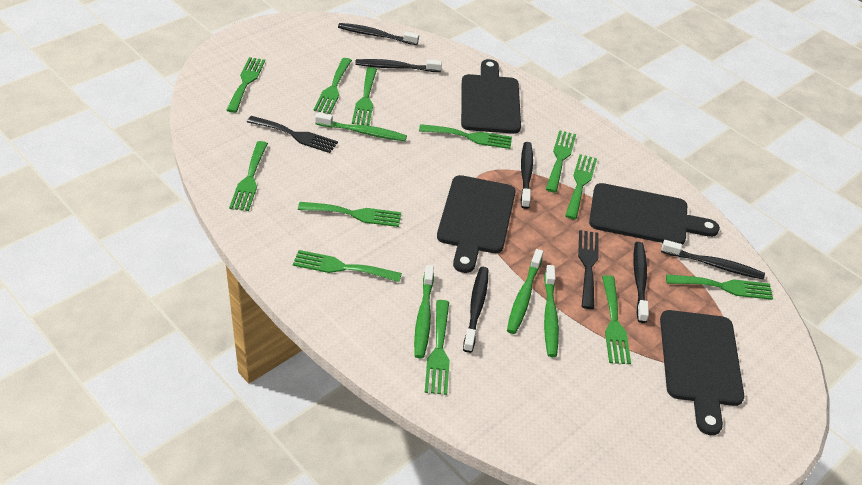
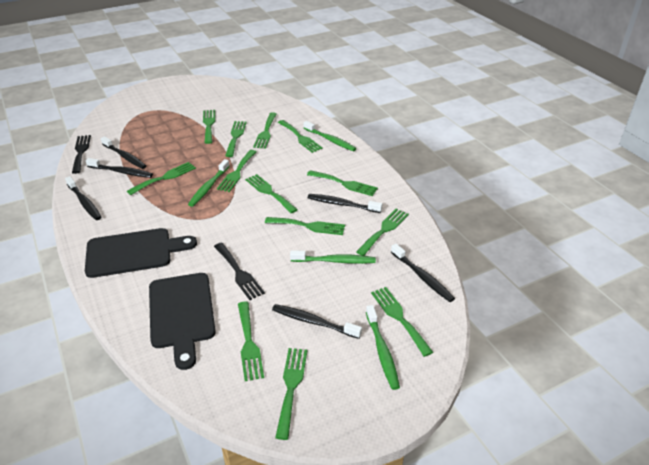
black cutting board: 4 -> 2
green fork: 12 -> 13

